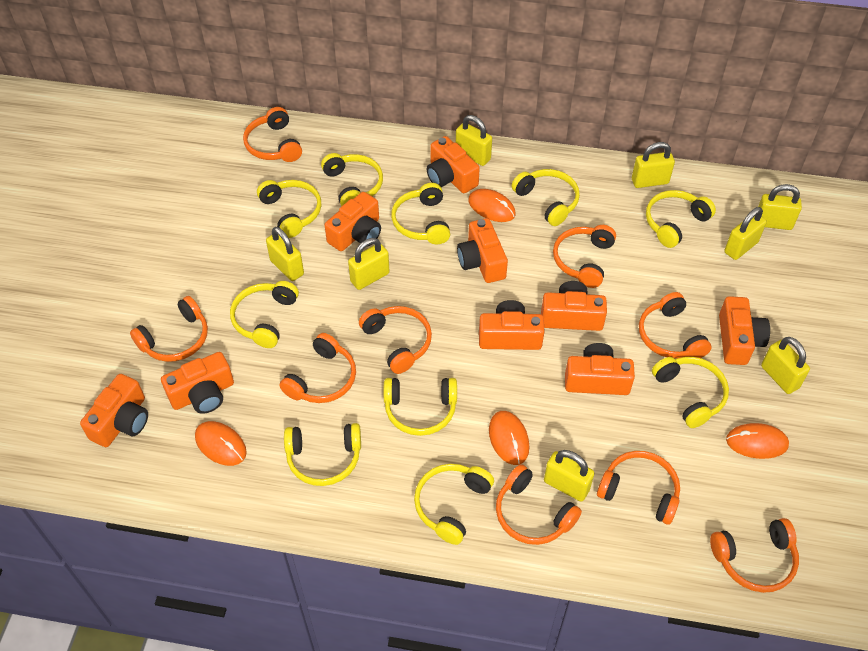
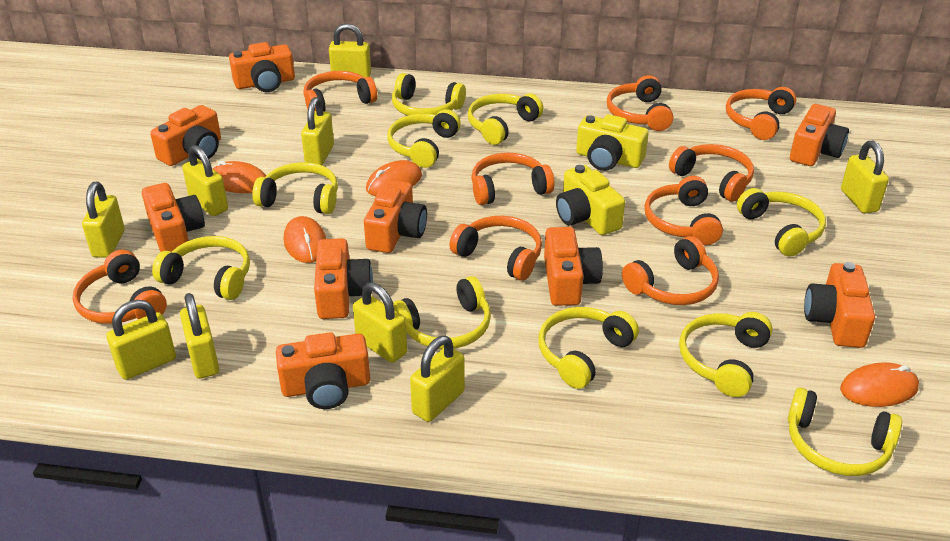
yellow camera: 0 -> 2
yellow padlock: 8 -> 9

